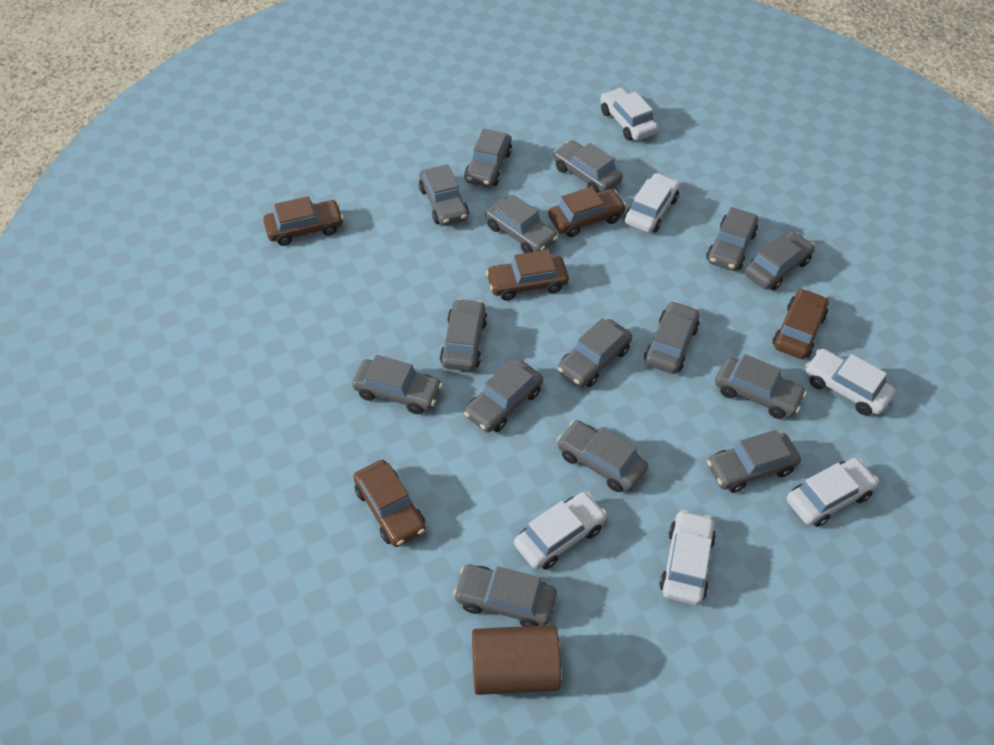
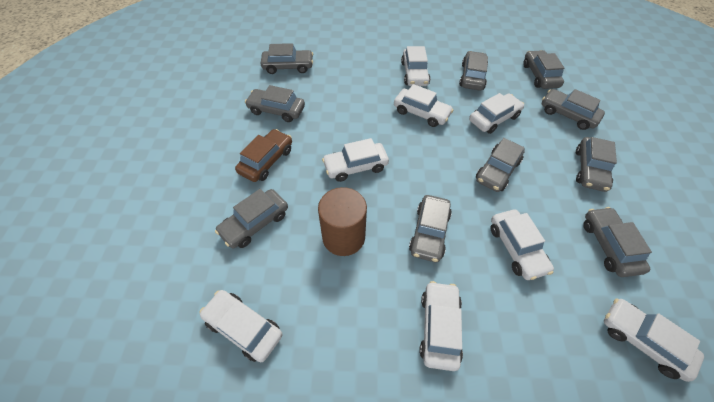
brown car: 5 -> 1
grey car: 15 -> 10
white car: 6 -> 8

